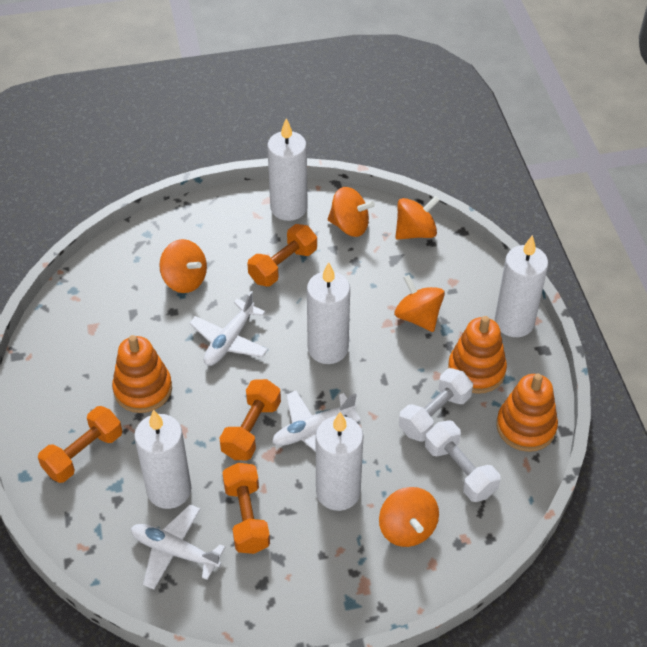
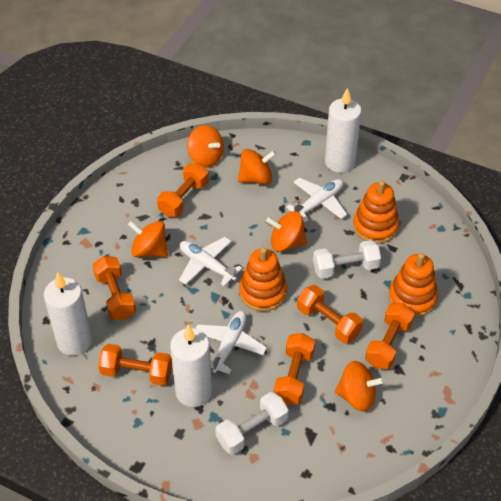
orange dumbbell: 4 -> 6
white candle: 5 -> 3

